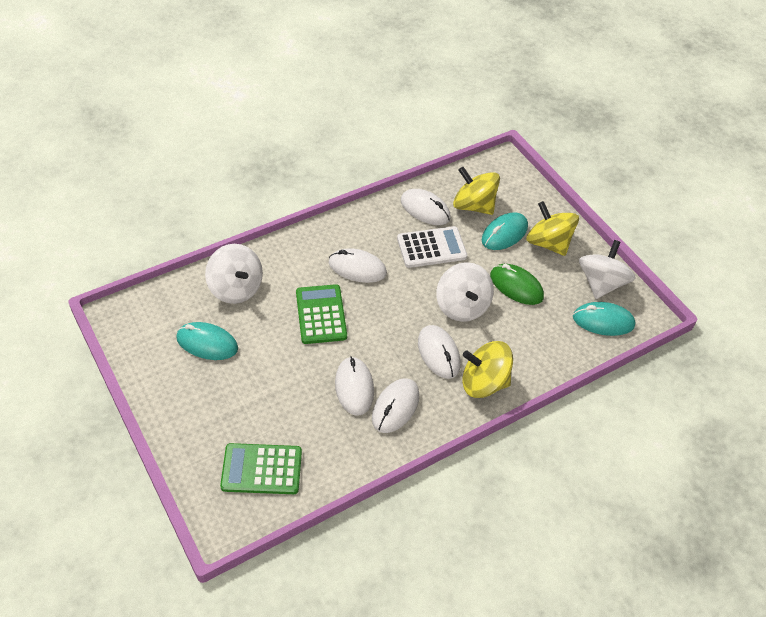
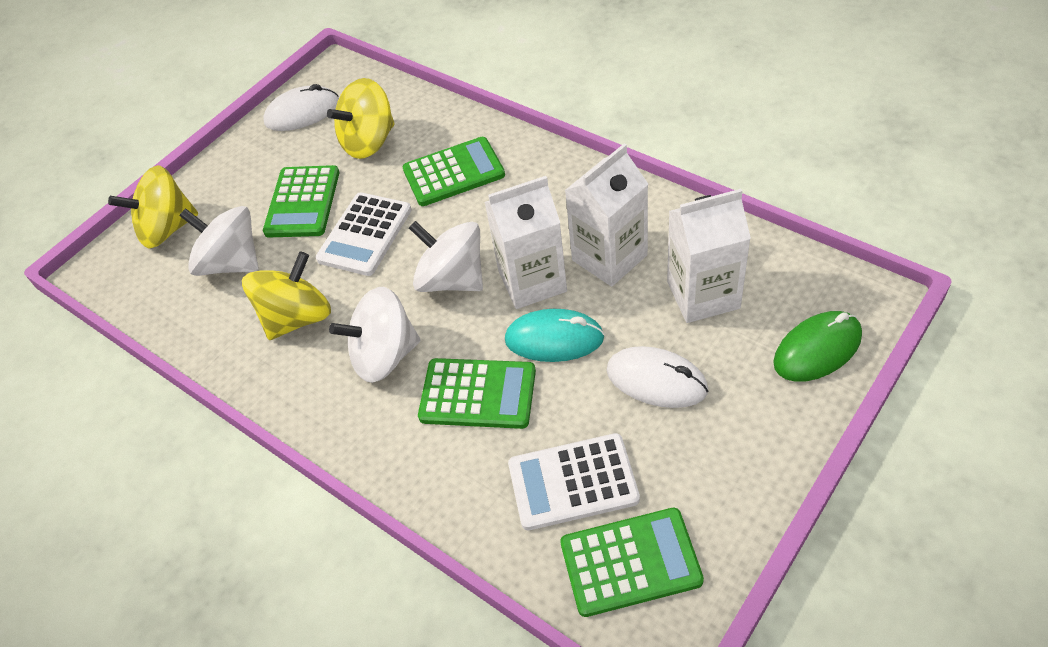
green calculator: 2 -> 4
turquoise mouse: 3 -> 1
white calculator: 1 -> 2
white carton: 0 -> 3
white mouse: 5 -> 2

